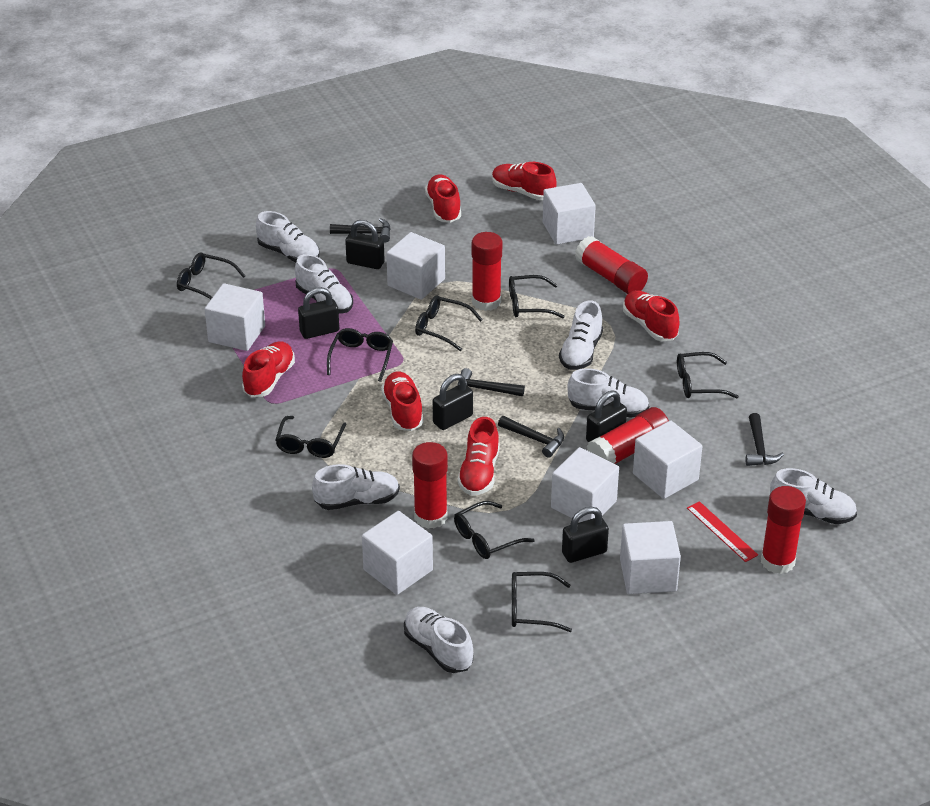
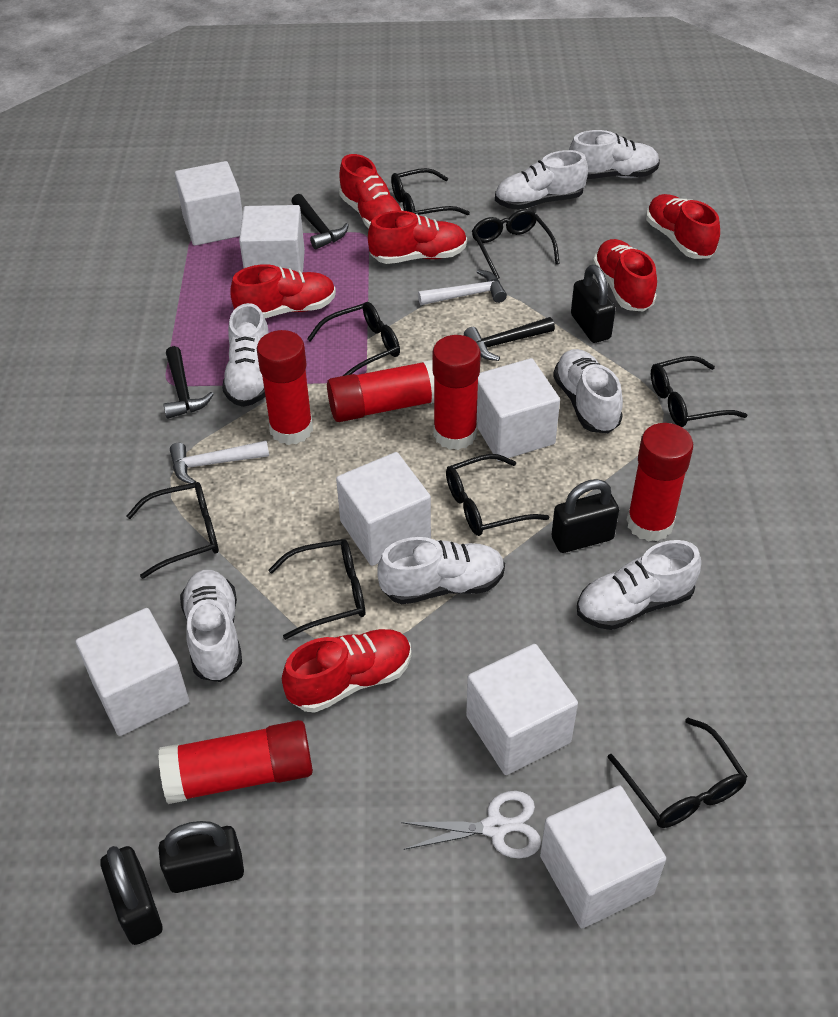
black hammer: 4 -> 3
black padlock: 5 -> 4
red ruler: 1 -> 0
white hammer: 0 -> 2
white scissors: 0 -> 1

